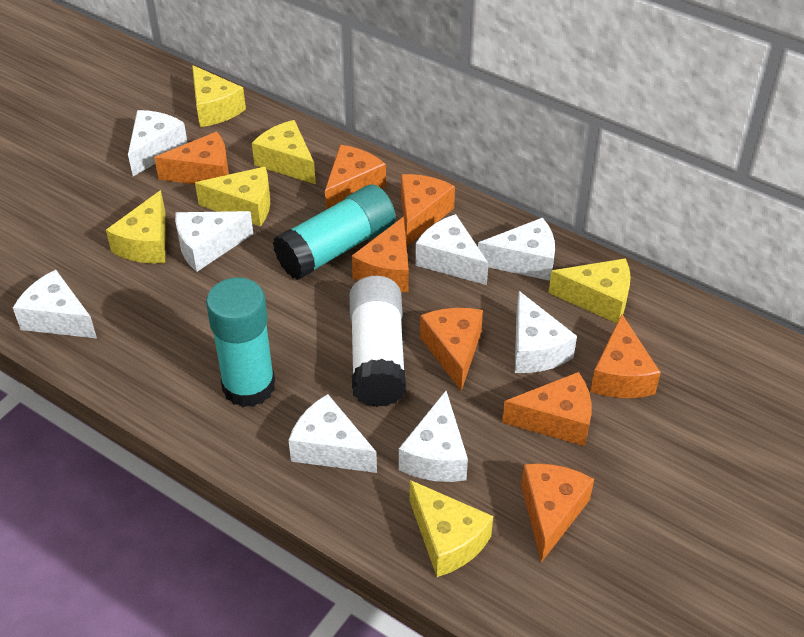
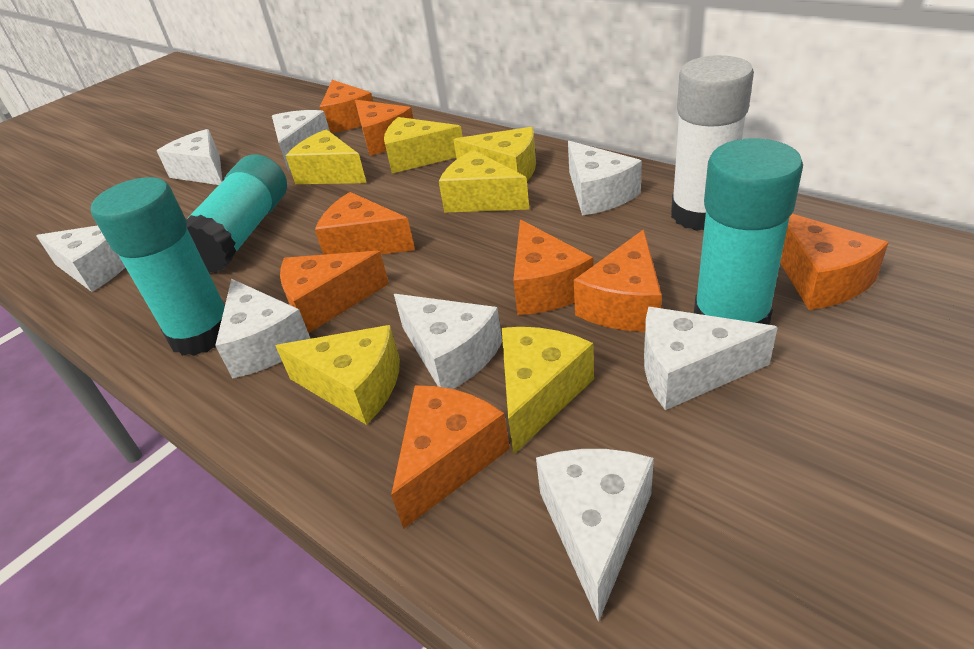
turquoise glue stick: 2 -> 3

